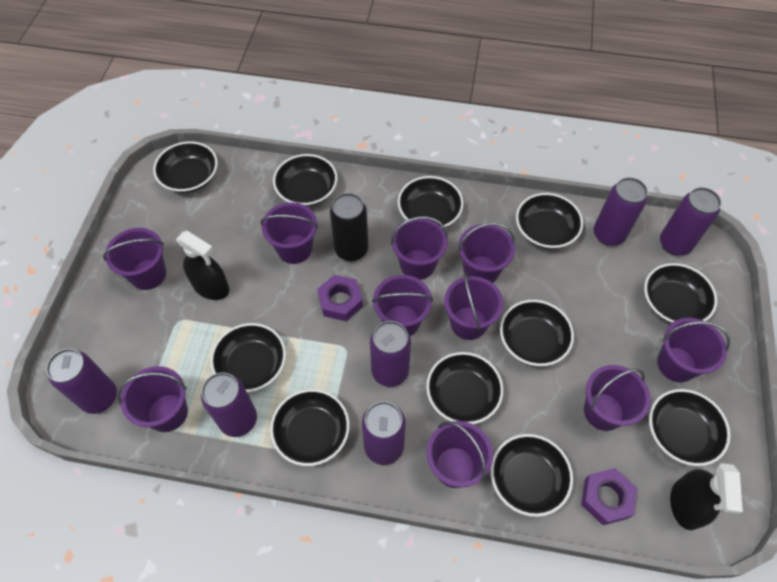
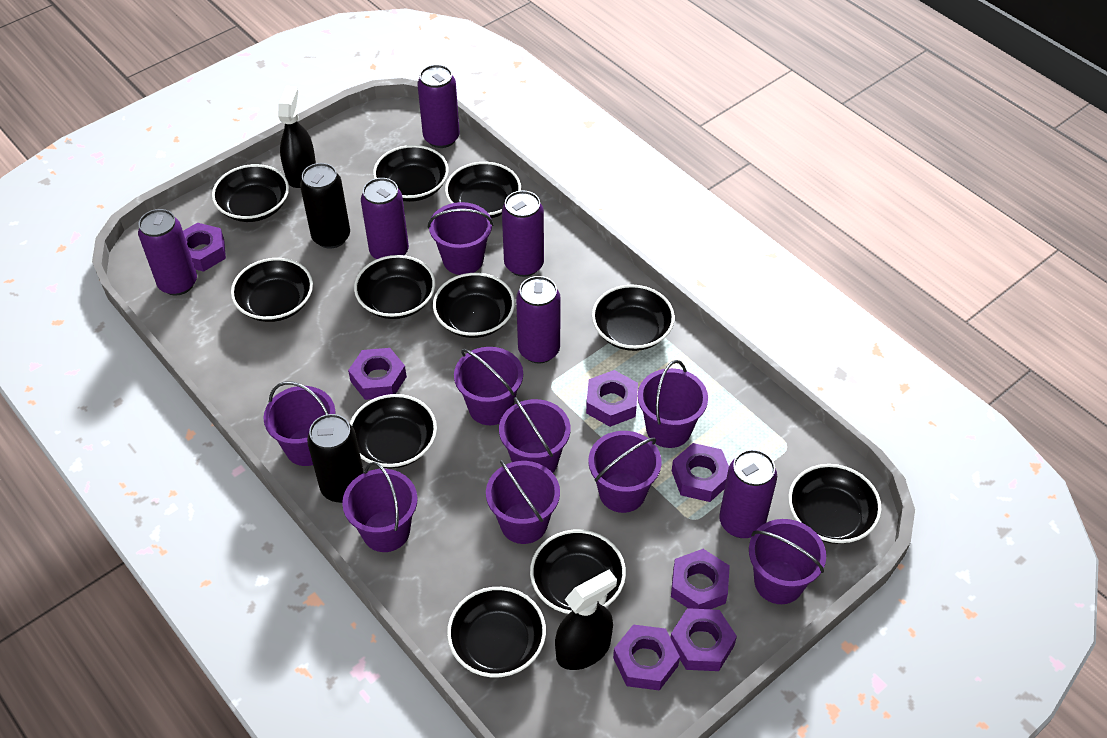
black can: 1 -> 2
purple bucket: 10 -> 9
purple nut: 2 -> 7

